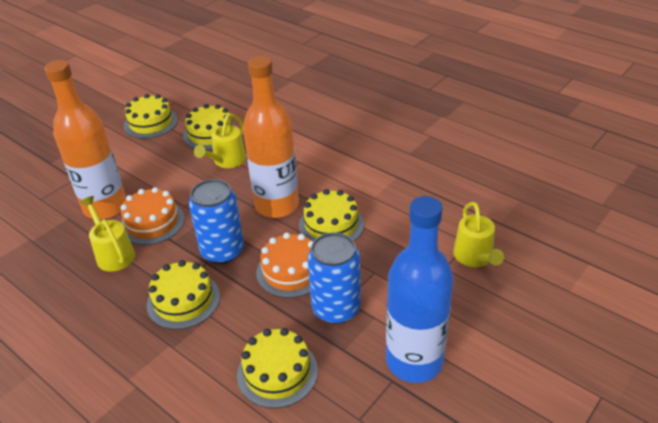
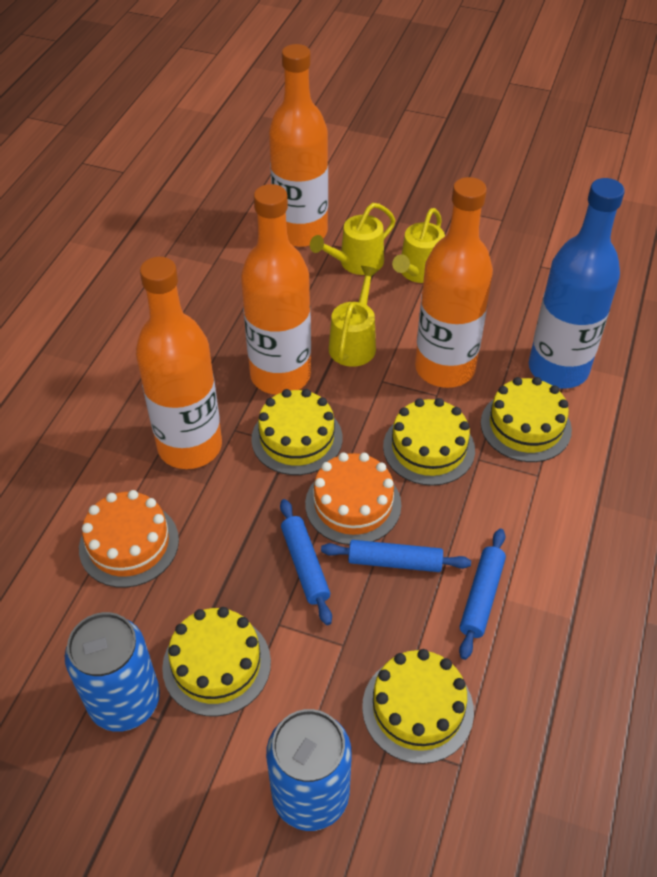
blue rolling pin: 0 -> 3
orange bottle: 2 -> 4

